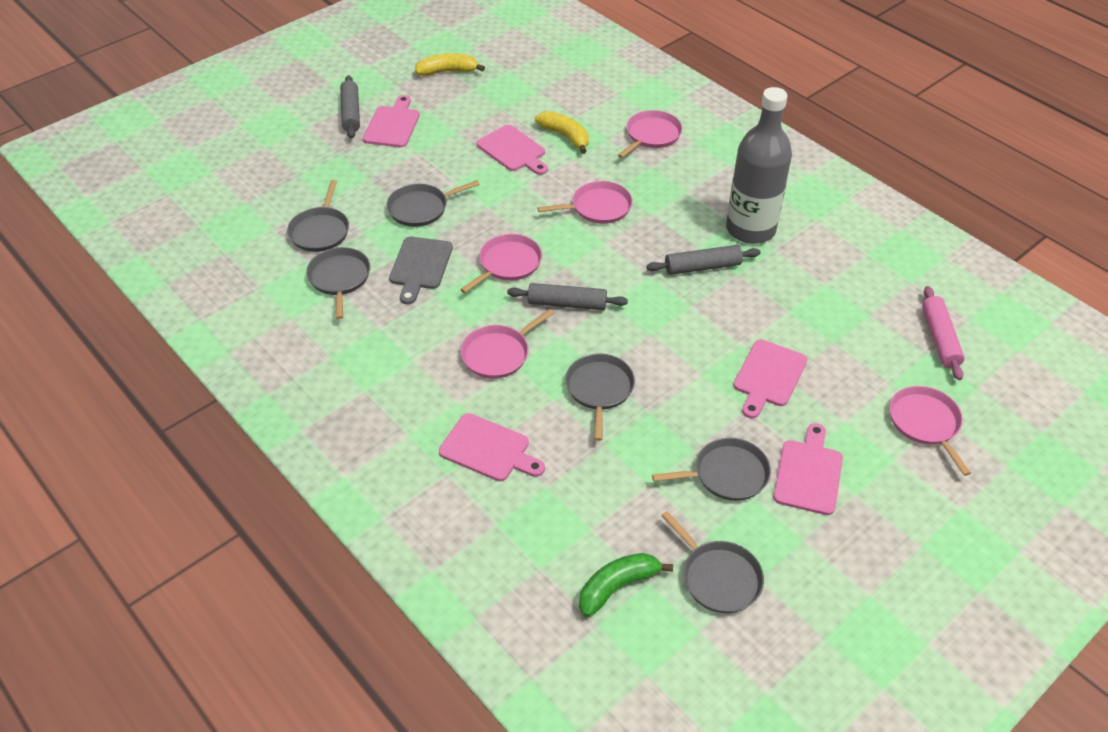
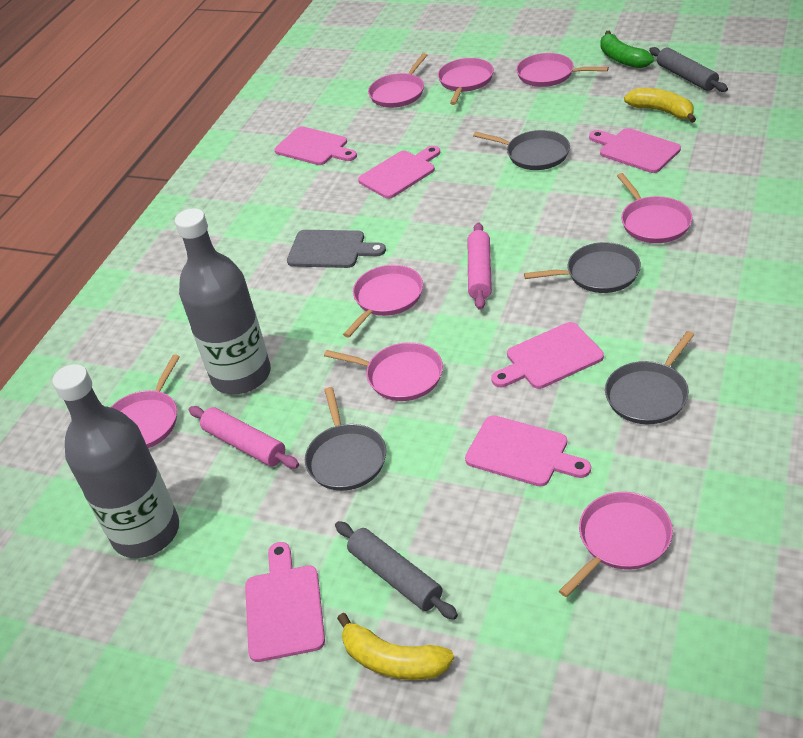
grey bottle: 1 -> 2
grey pan: 6 -> 4
grey rolling pin: 3 -> 2
pink cutting board: 5 -> 6
pink pan: 5 -> 8
pink rolling pin: 1 -> 2

